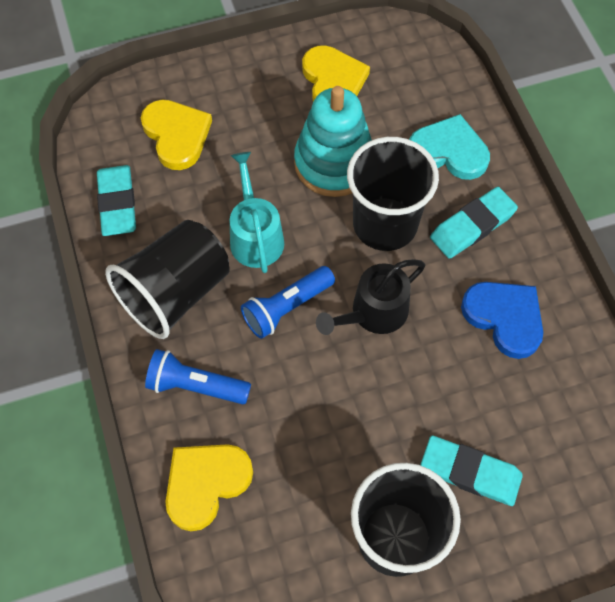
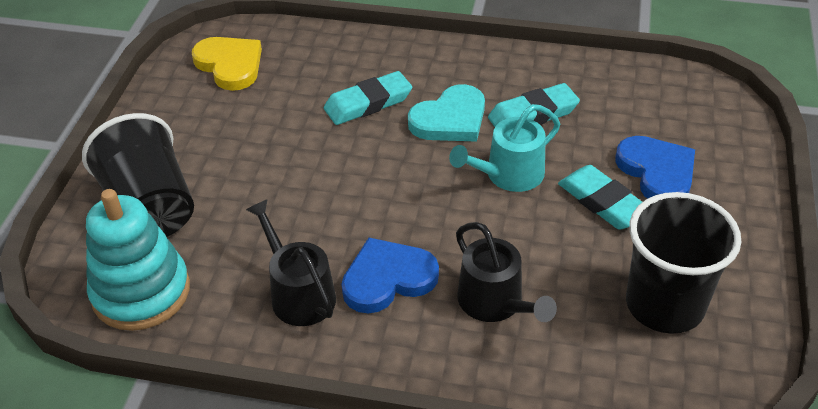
black cup: 3 -> 2
black watering can: 1 -> 2
blue flashlight: 2 -> 0
blue heart: 1 -> 2
yellow heart: 3 -> 1

